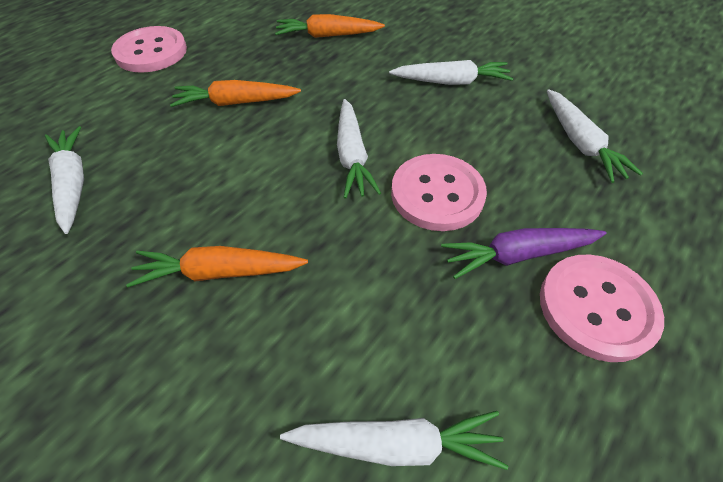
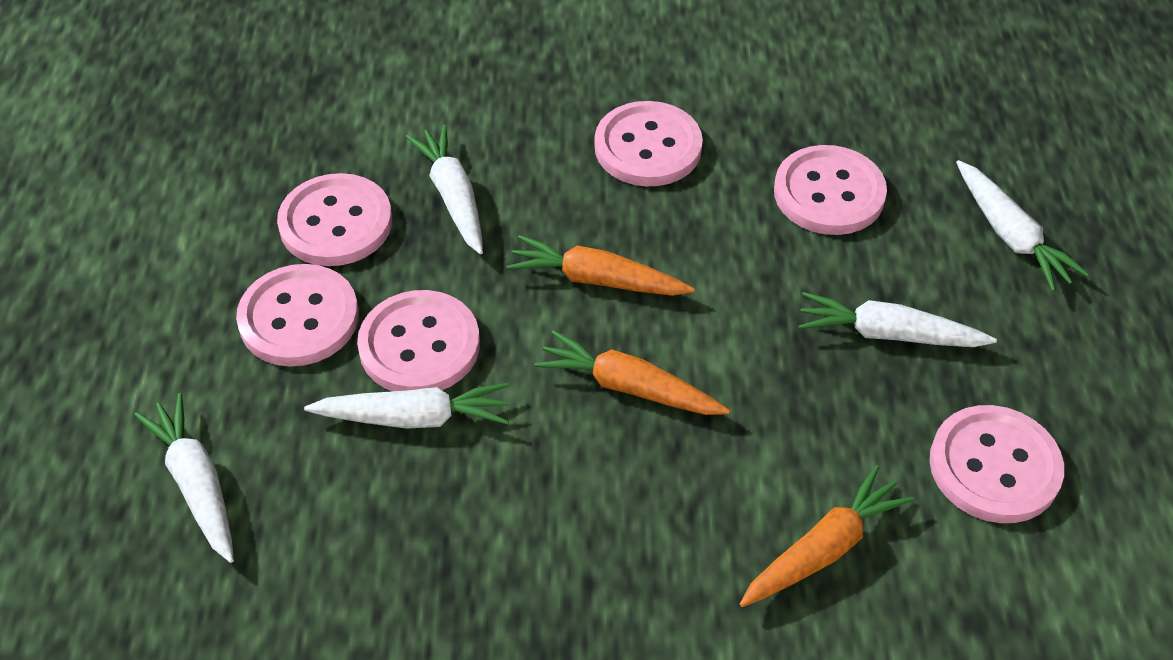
pink button: 3 -> 6
purple carrot: 1 -> 0

